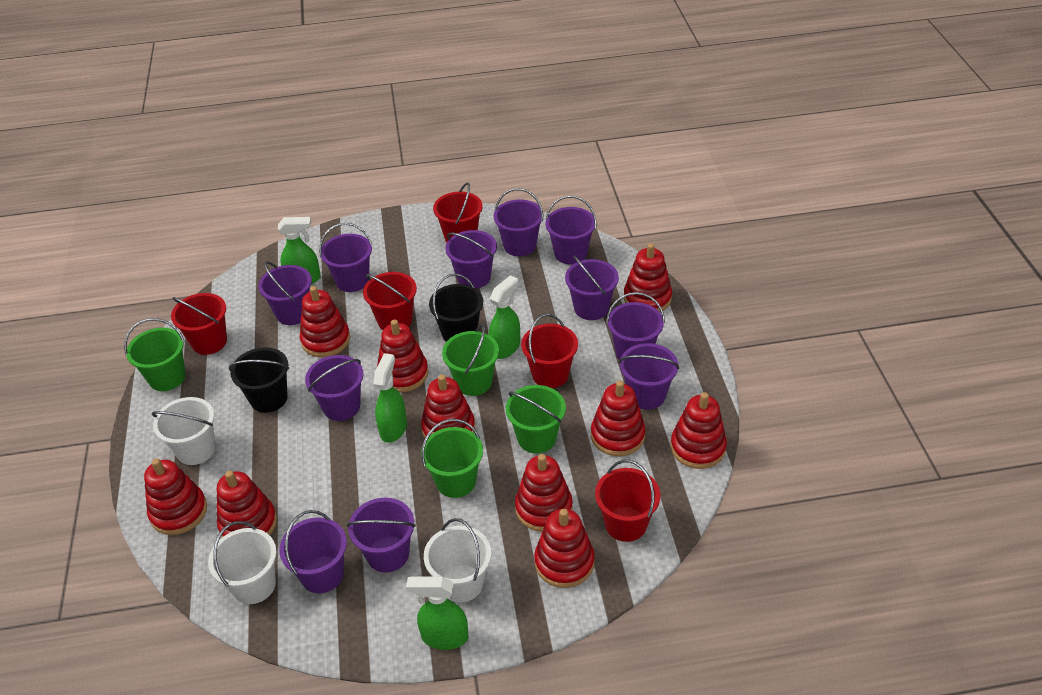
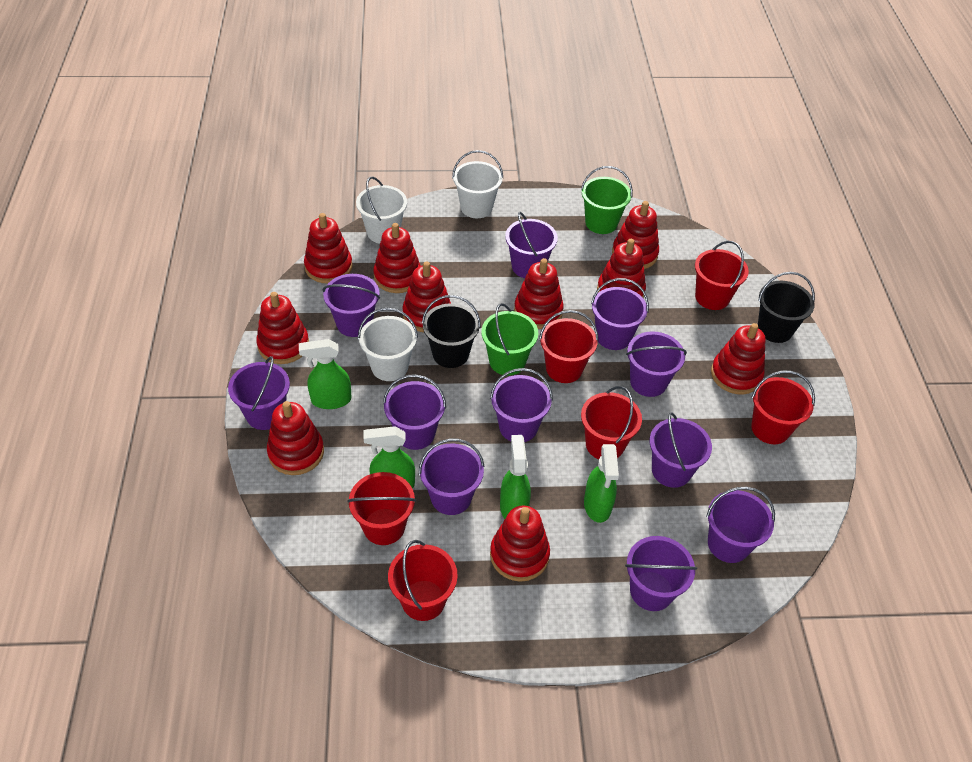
green bucket: 4 -> 2
red bucket: 5 -> 6

